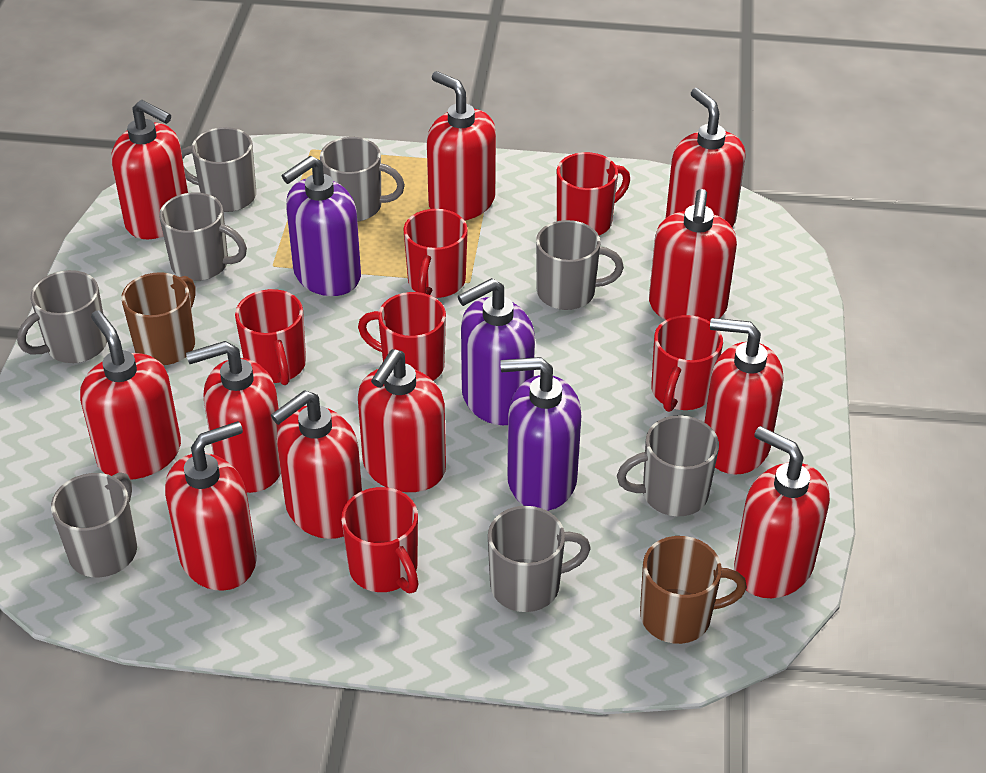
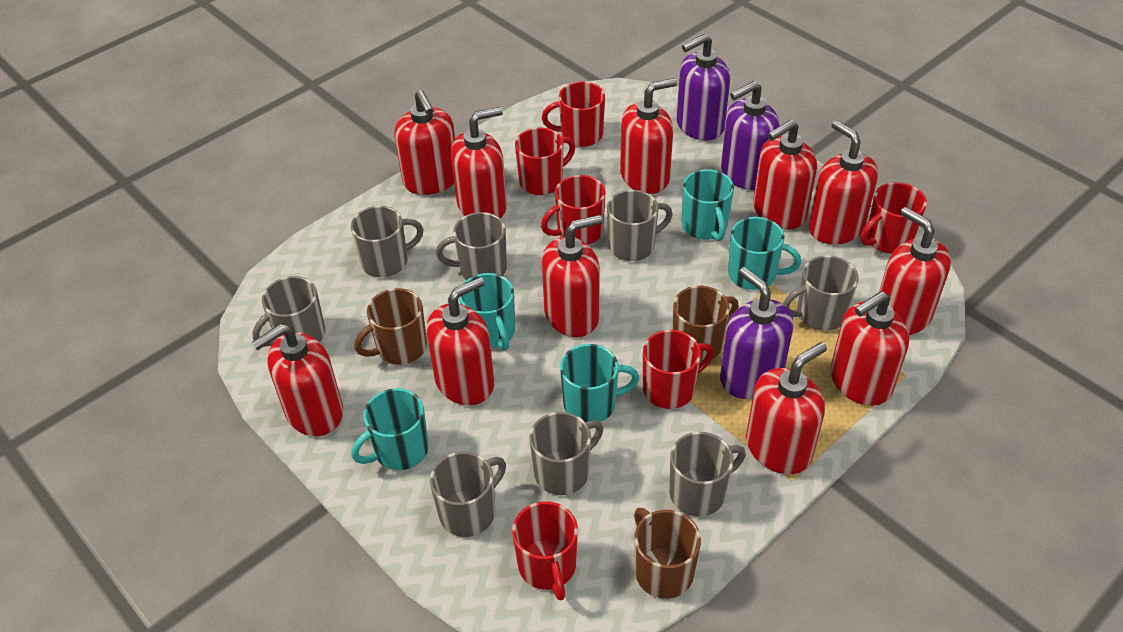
brown mug: 2 -> 3
turquoise mug: 0 -> 5

